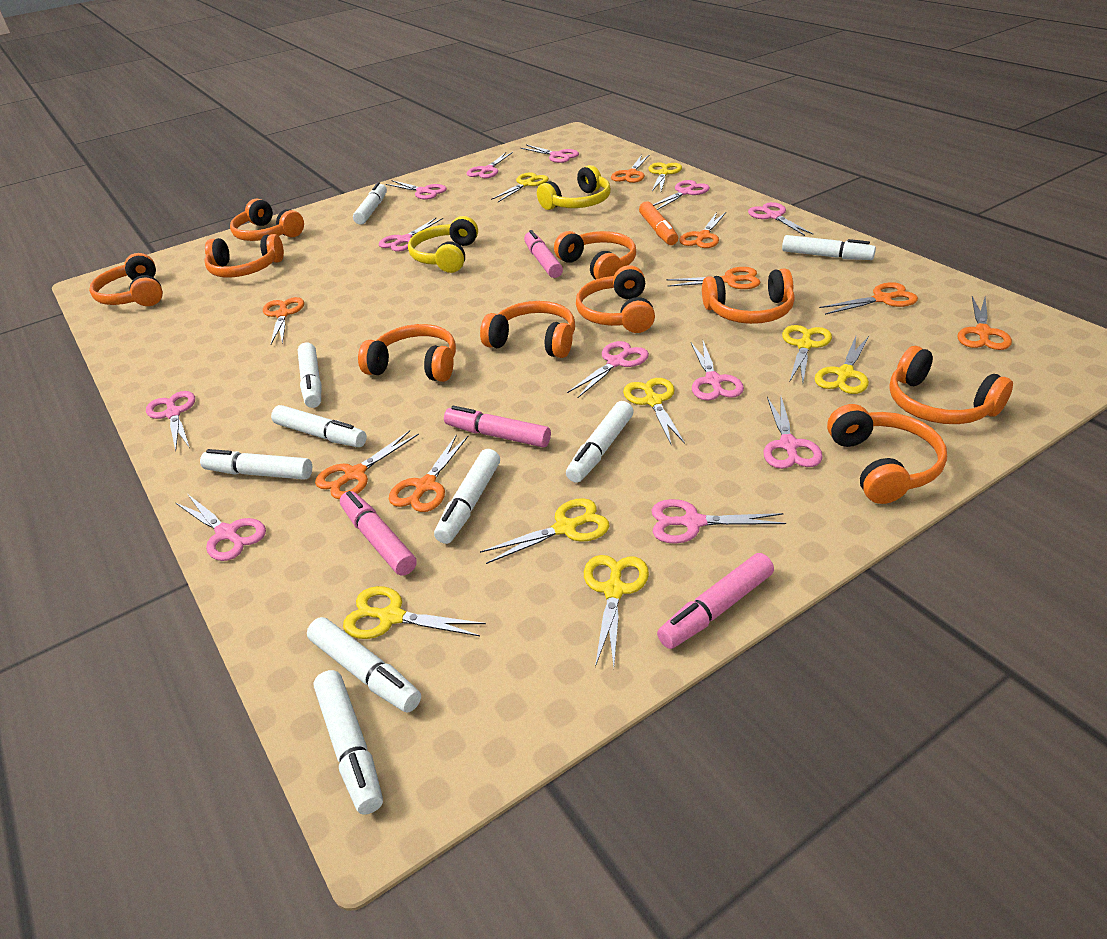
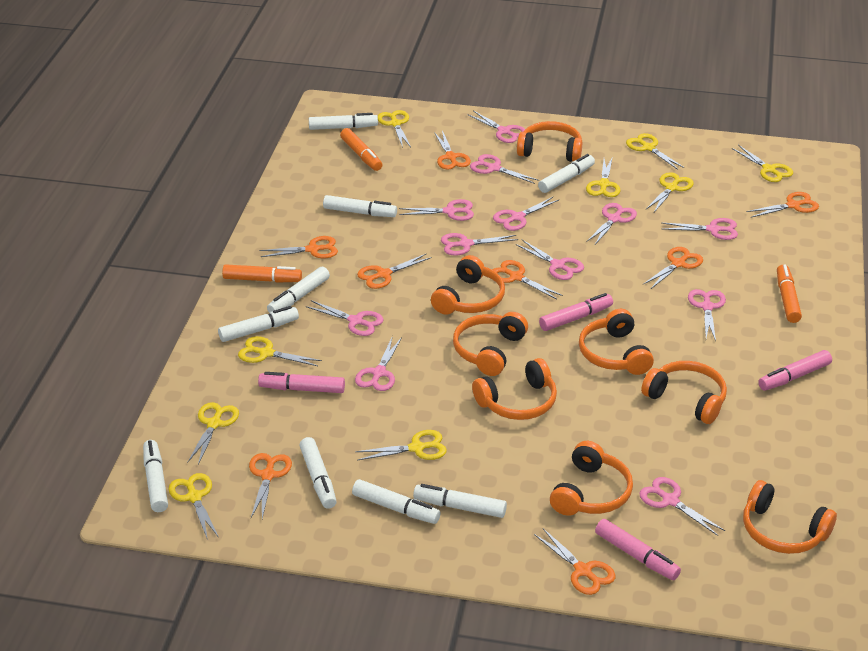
orange headphones: 10 -> 8
orange marker: 1 -> 3
yellow headphones: 2 -> 0
yellow scissors: 8 -> 9

